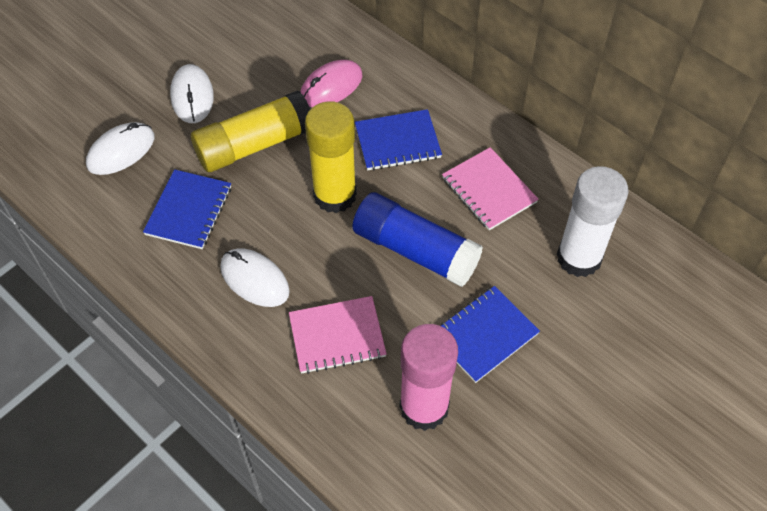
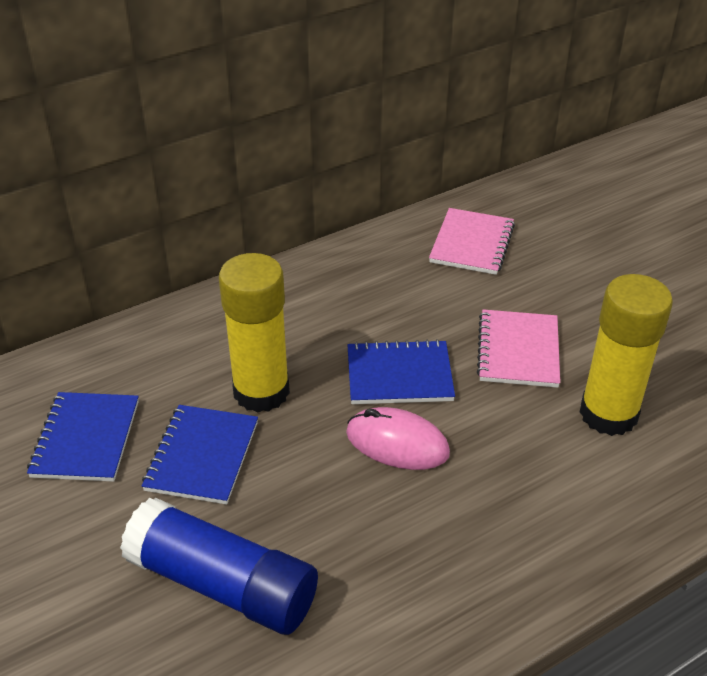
pink glue stick: 1 -> 0
white glue stick: 1 -> 0
white mouse: 3 -> 0

